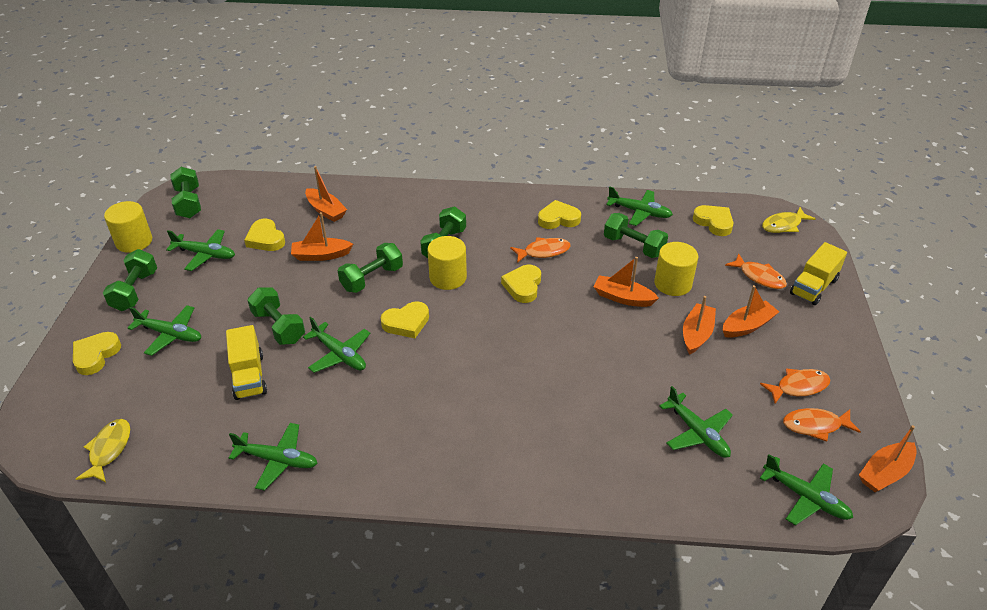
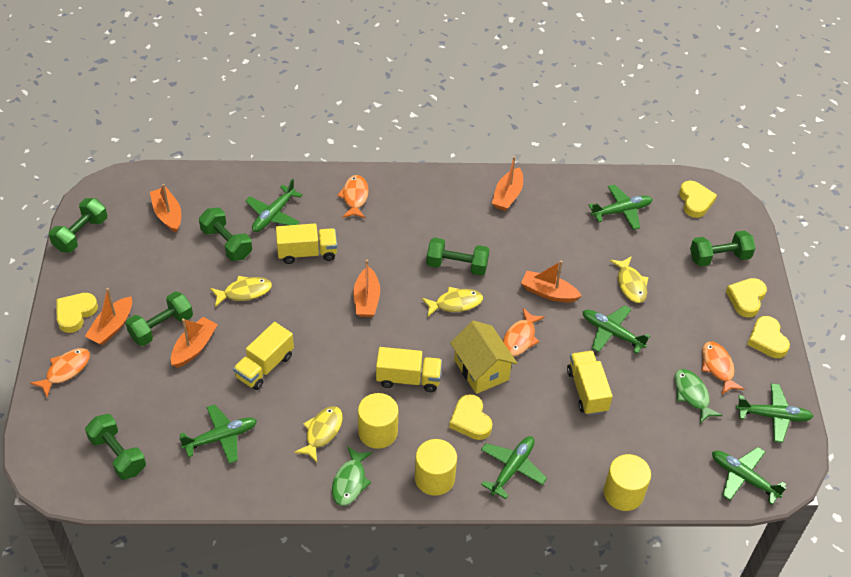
green fish: 0 -> 2
yellow fish: 2 -> 4
yellow heart: 6 -> 5
yellow house: 0 -> 1
yellow truck: 2 -> 4

